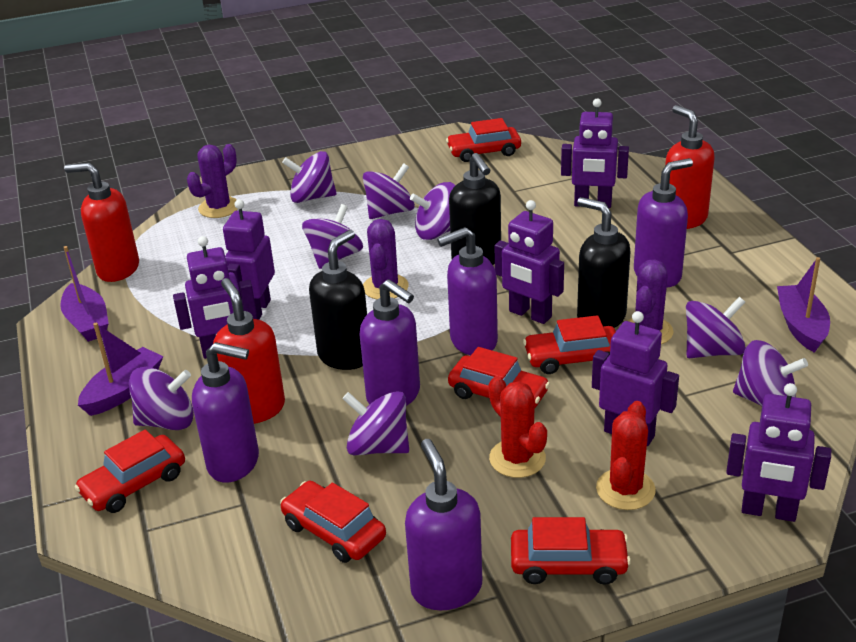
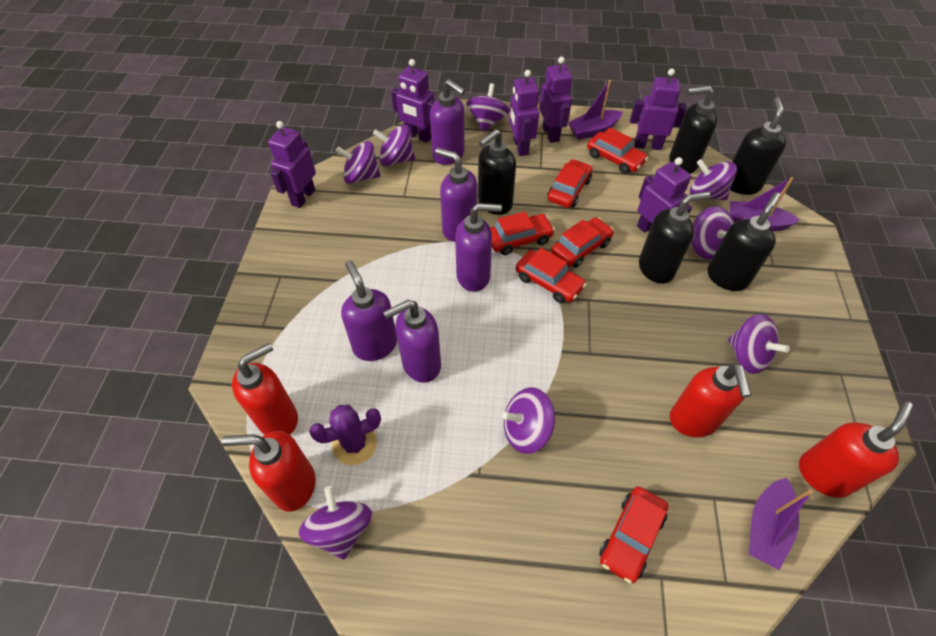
black soap dispenser: 3 -> 5
purple cactus: 3 -> 1
red cactus: 2 -> 0
red soap dispenser: 3 -> 4

